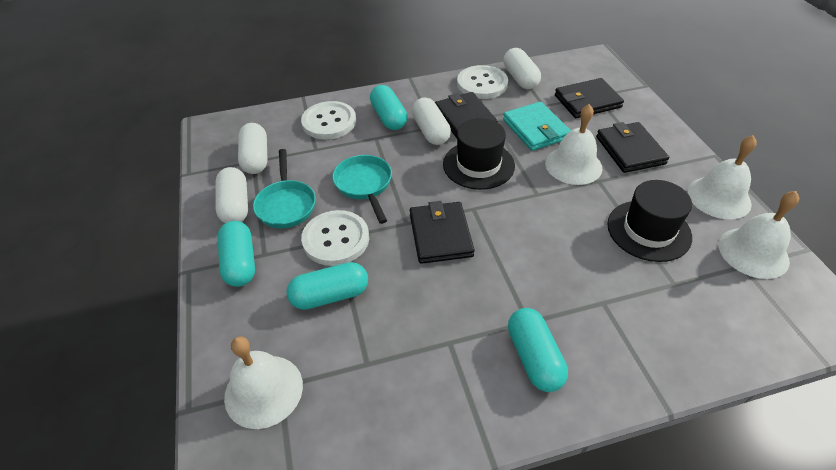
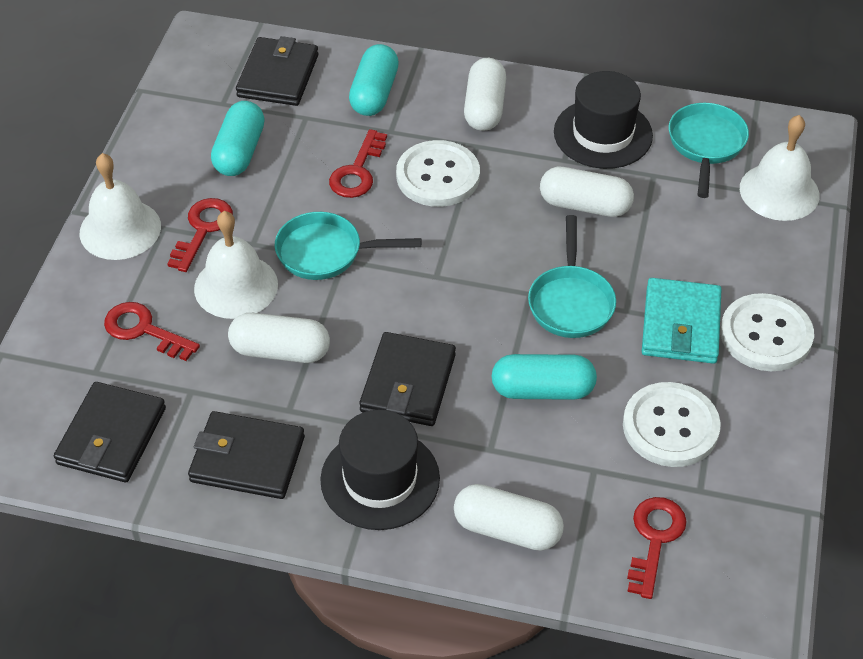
red key: 0 -> 4
turquoise capsule: 4 -> 3
turquoise pan: 2 -> 3
white bell: 4 -> 3

